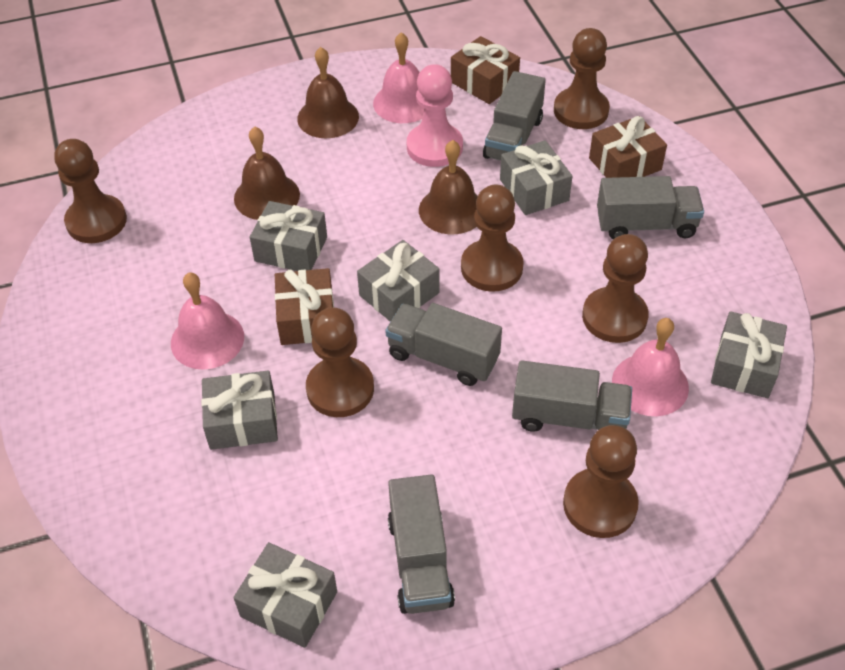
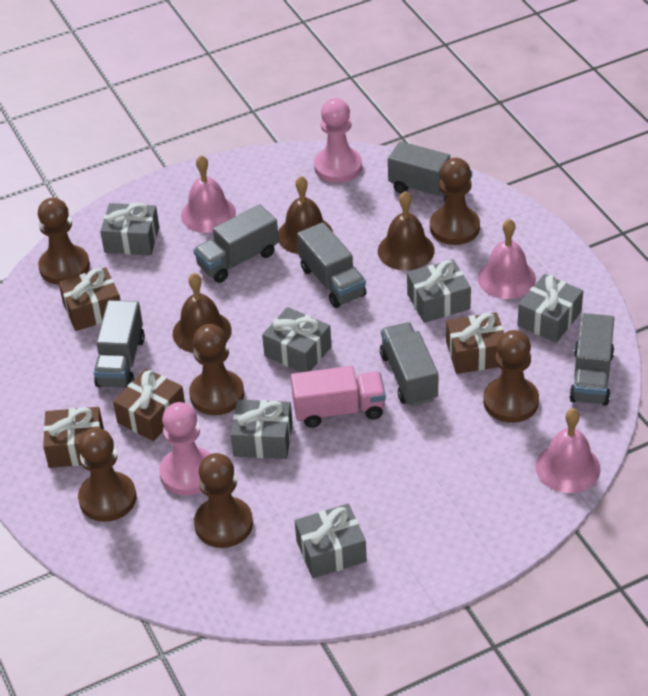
brown gift: 3 -> 4
grey truck: 5 -> 6
pink pawn: 1 -> 2
pink truck: 0 -> 1

